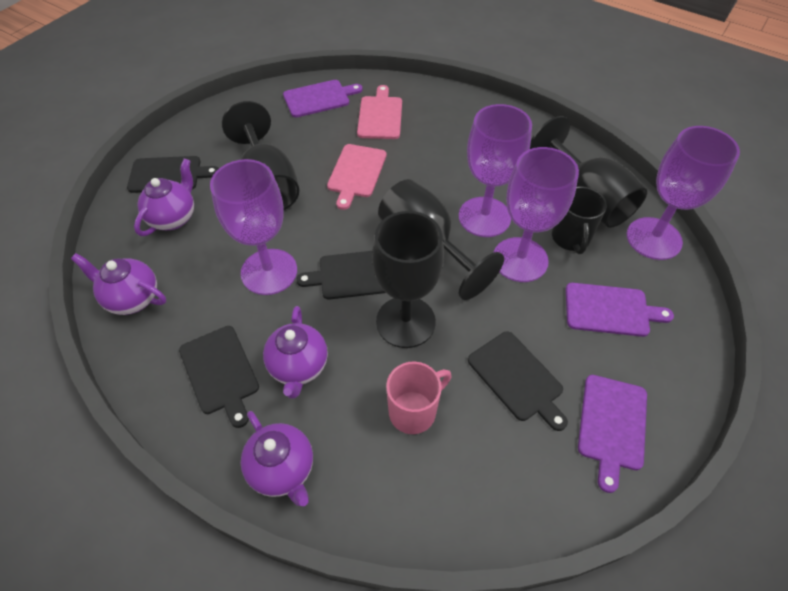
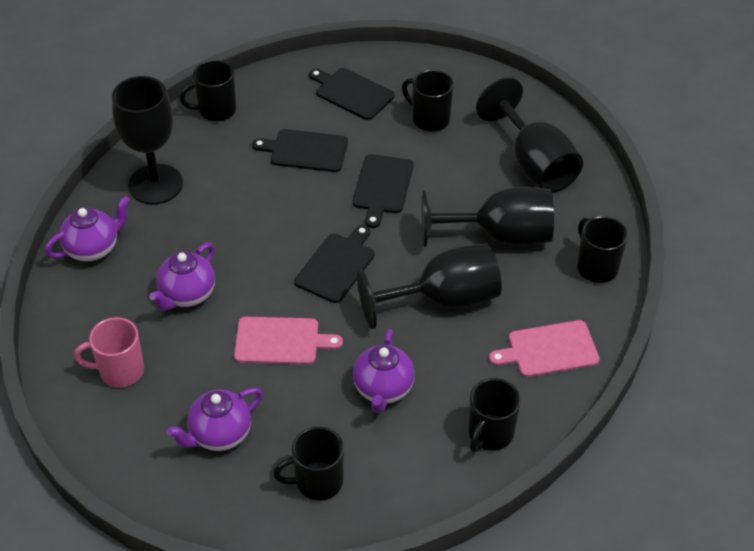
black mug: 1 -> 5
purple cutting board: 3 -> 0
purple goblet: 4 -> 0

